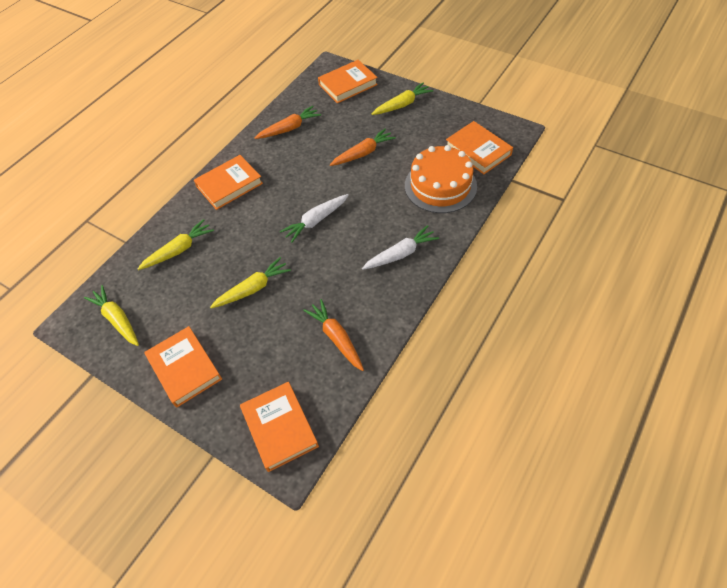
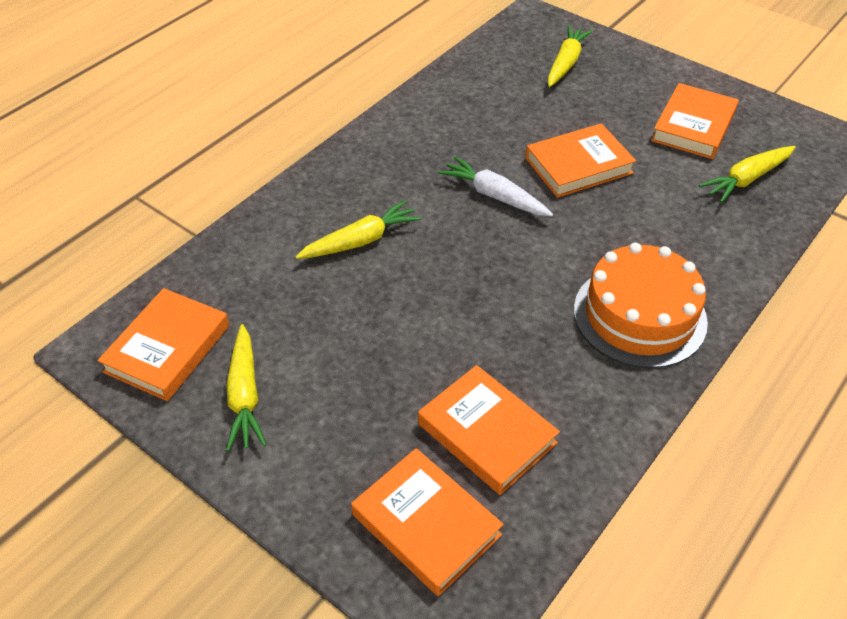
orange carrot: 3 -> 0
white carrot: 2 -> 1

